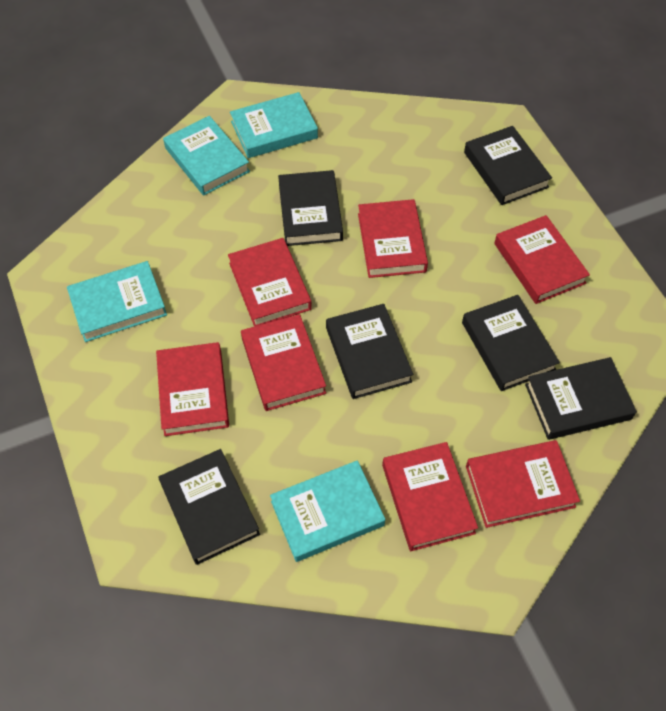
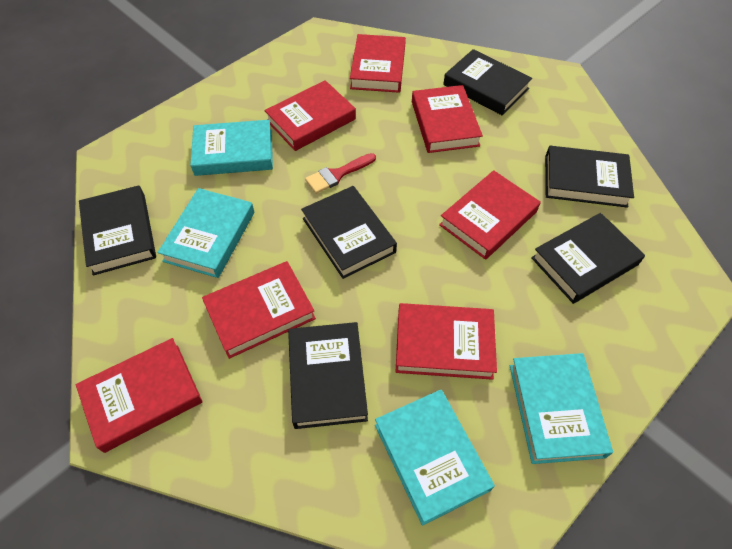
red brush: 0 -> 1

